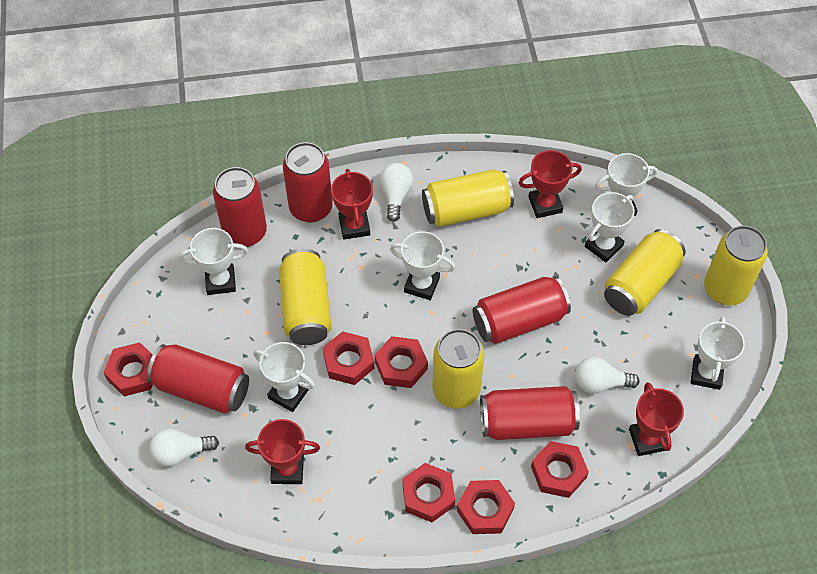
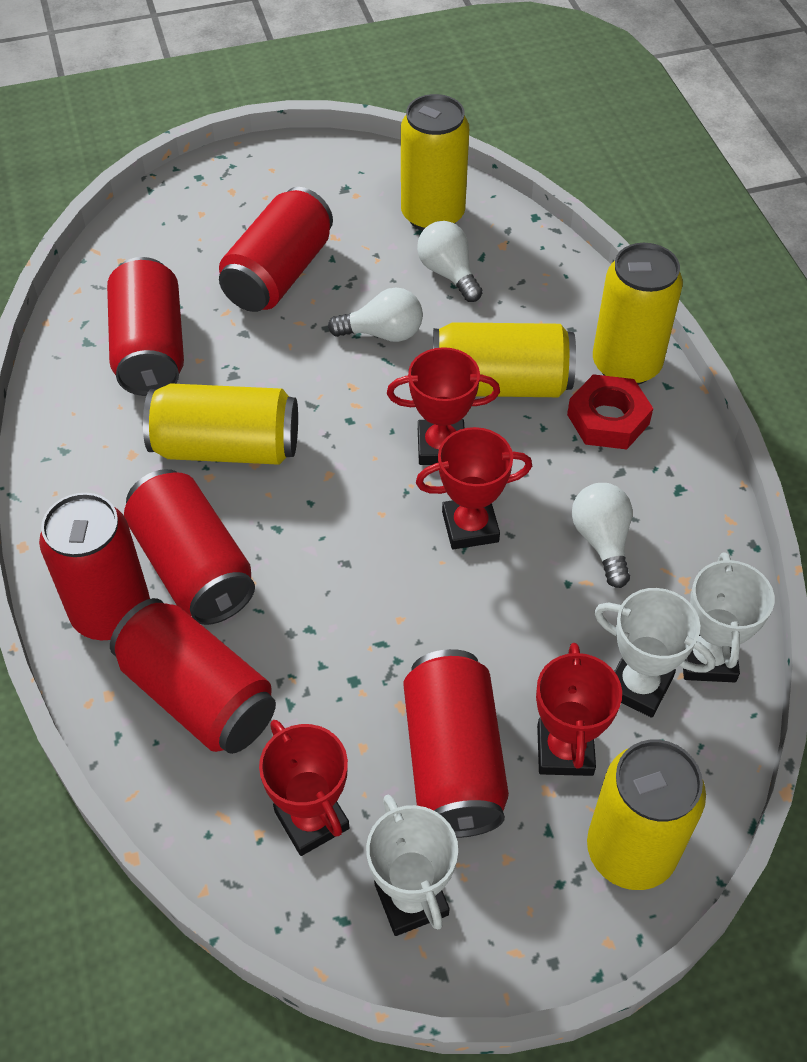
red can: 5 -> 6
red nut: 6 -> 1
white trophy: 6 -> 3

